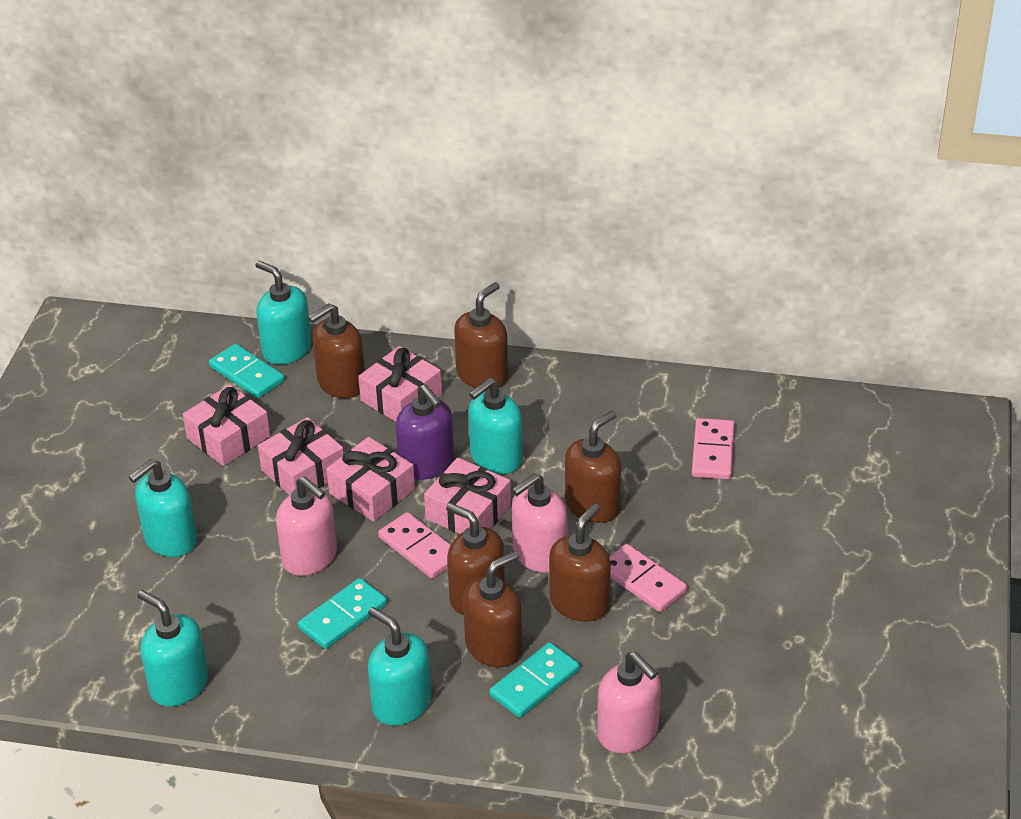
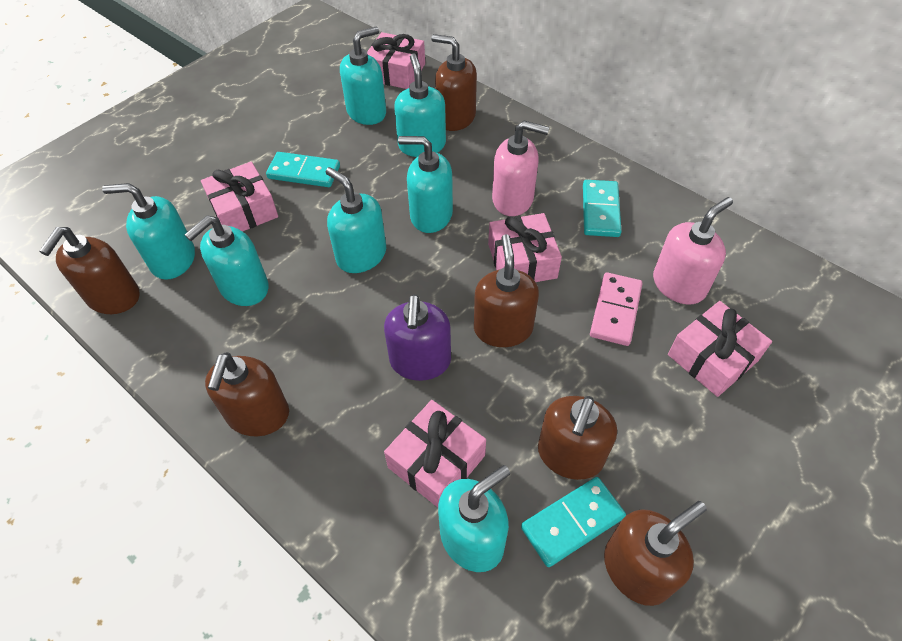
pink domino: 3 -> 1
pink soap dispenser: 3 -> 2
turquoise soap dispenser: 5 -> 7

